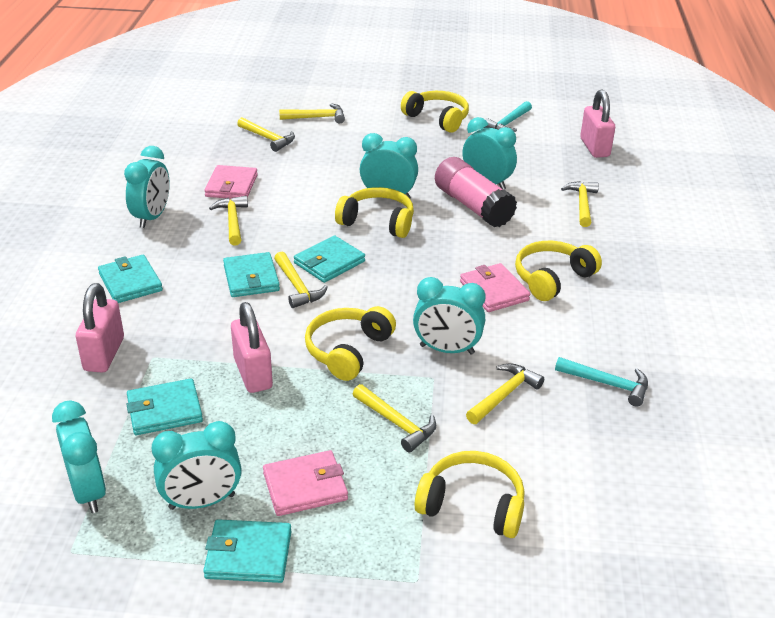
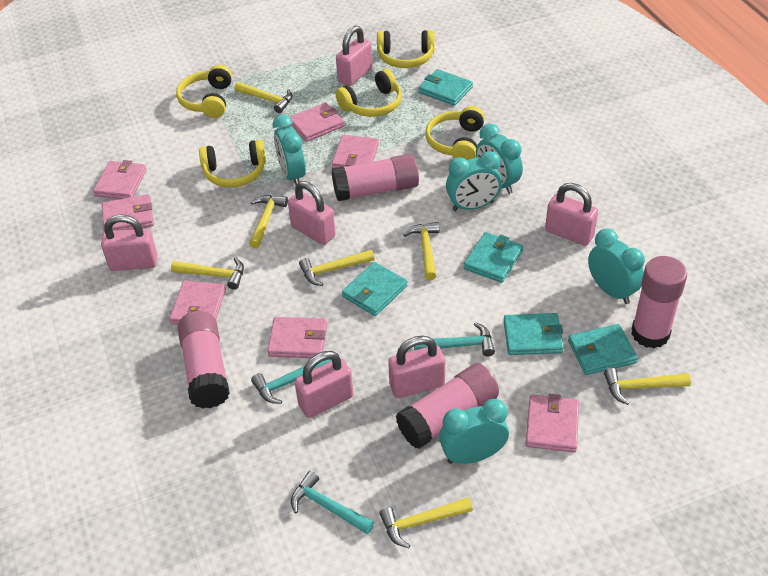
pink glue stick: 1 -> 4
pink padlock: 3 -> 6
pink wallet: 3 -> 7
turquoise clock: 6 -> 5
turquoise hammer: 2 -> 3

